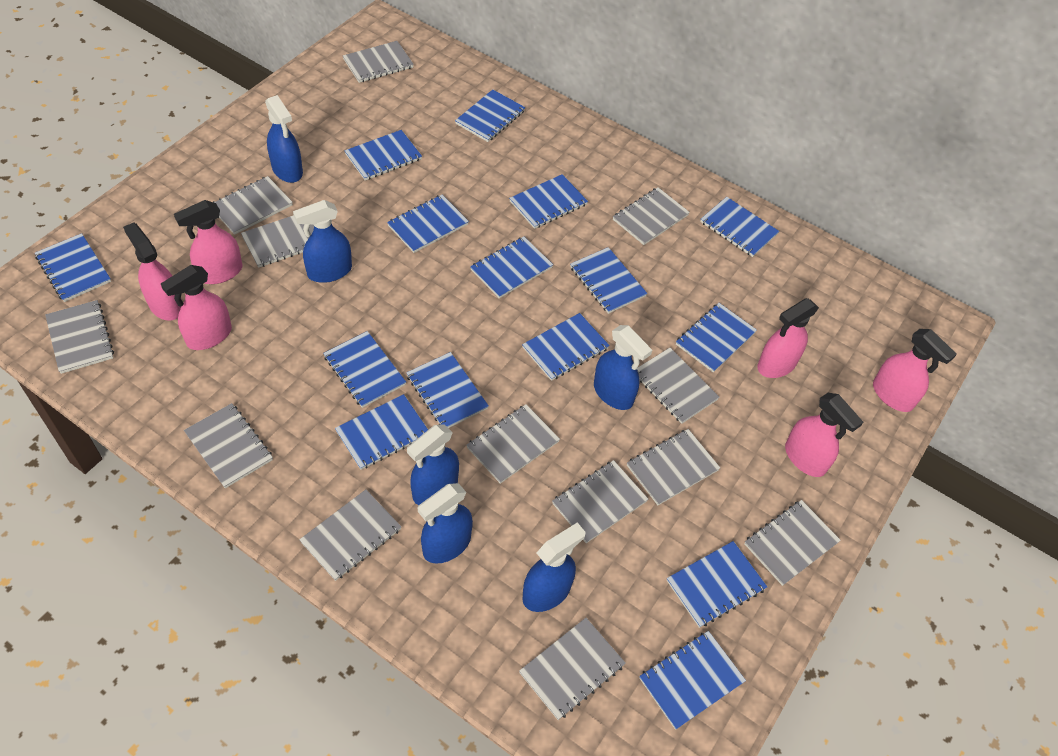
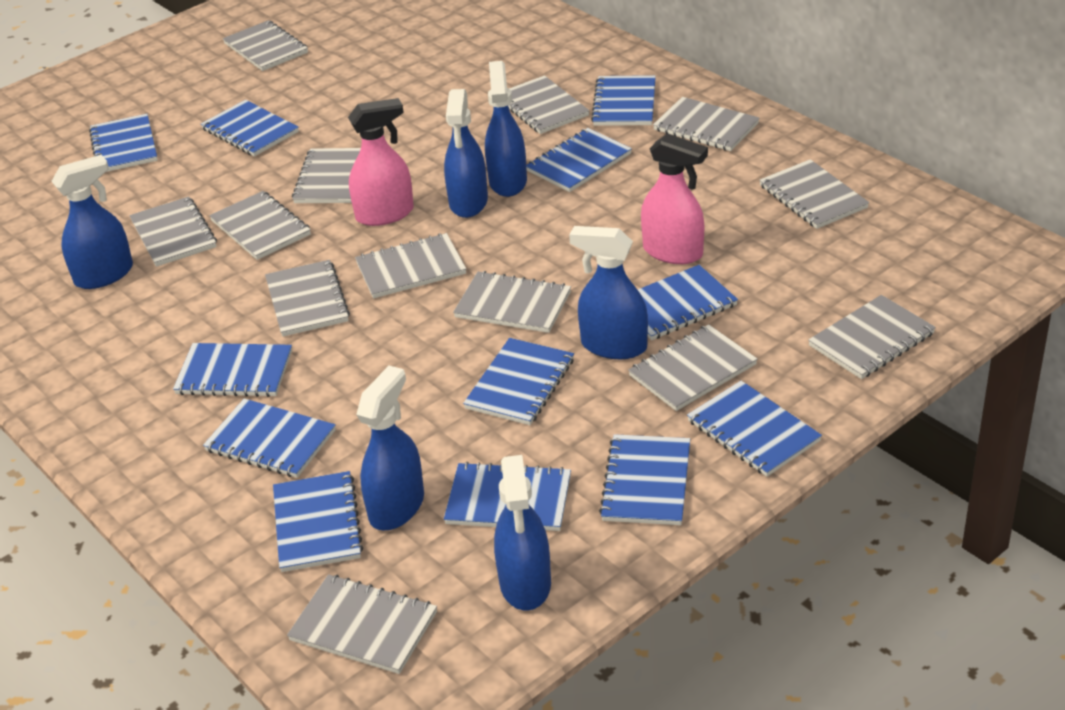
blue notebook: 15 -> 12
pink spray bottle: 6 -> 2

